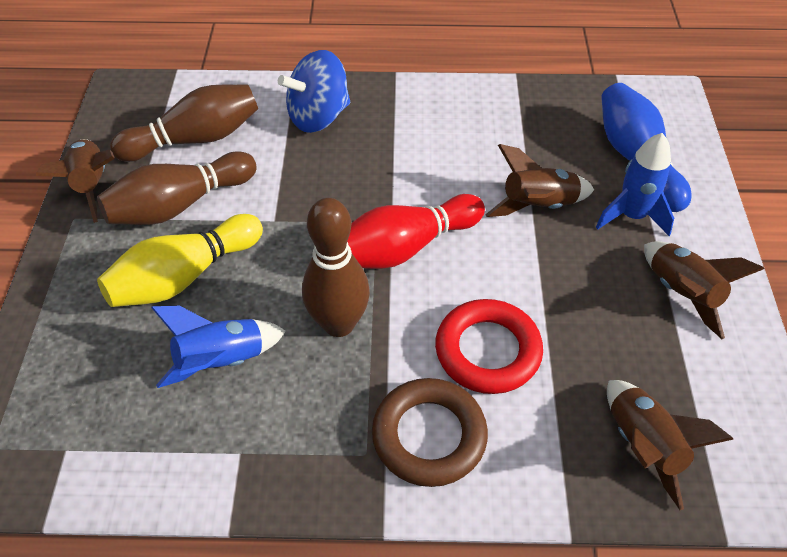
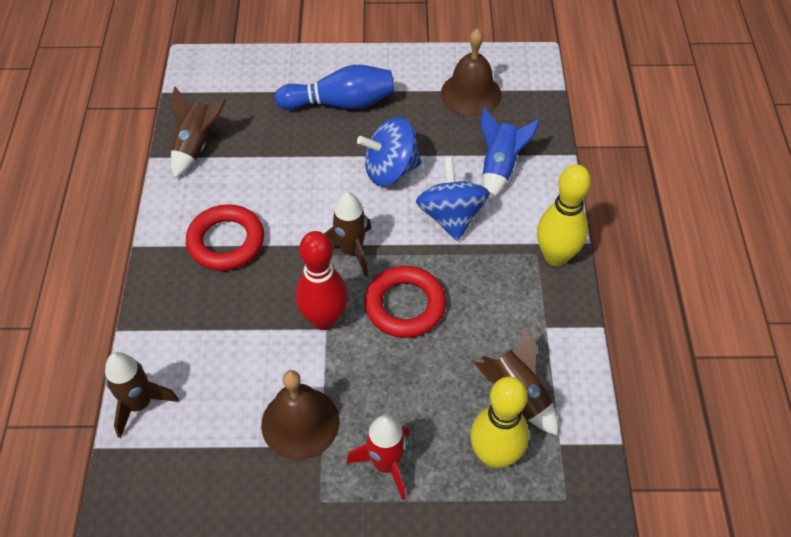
blue rocket: 2 -> 1
blue spinning top: 1 -> 2
brown bell: 0 -> 2
brown bowling pin: 3 -> 0
brown ring: 1 -> 0
red ring: 1 -> 2
red rocket: 0 -> 1
yellow bowling pin: 1 -> 2

